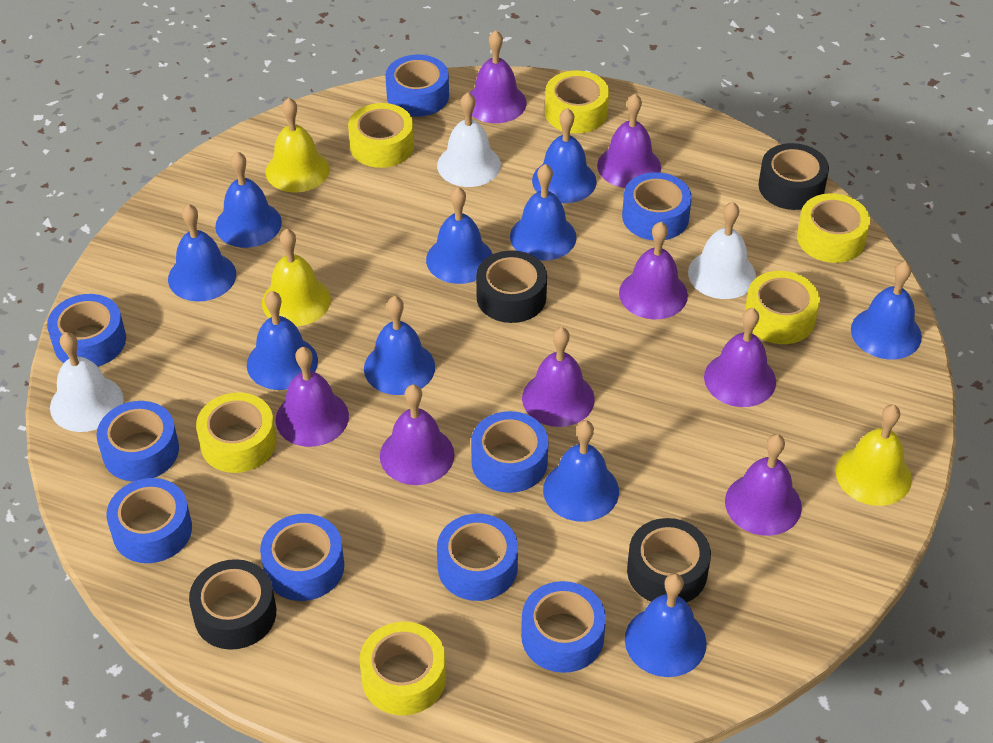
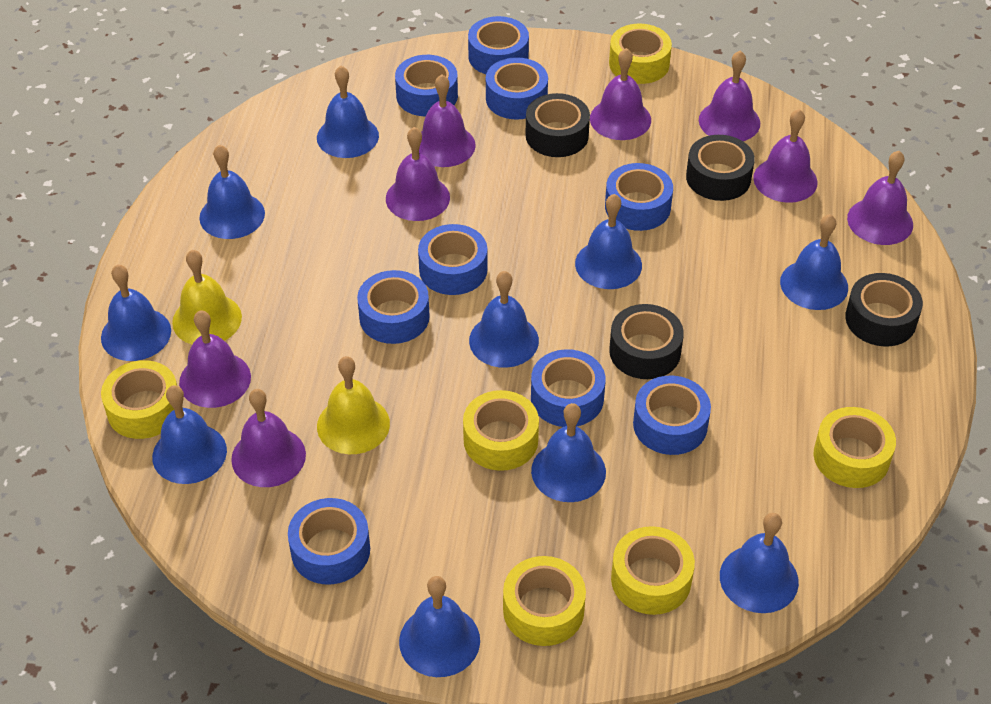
white bell: 3 -> 0
yellow bell: 3 -> 2

